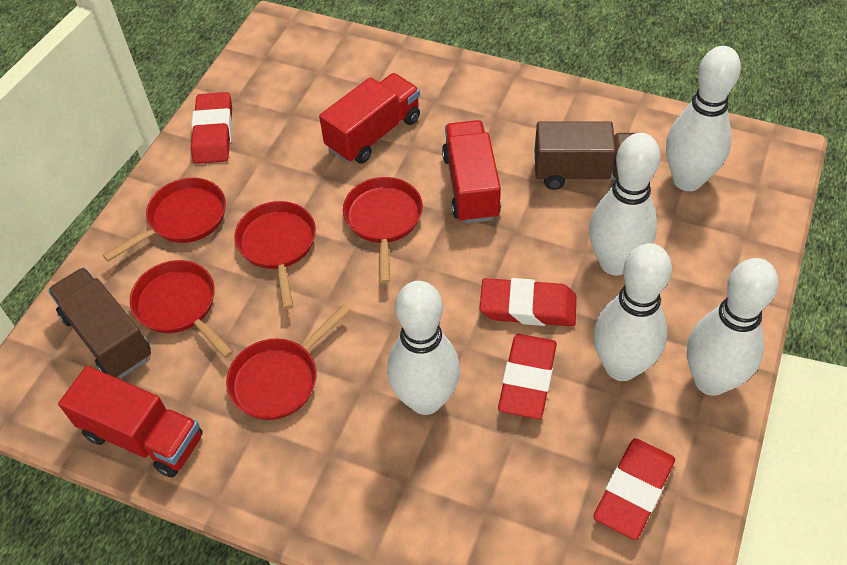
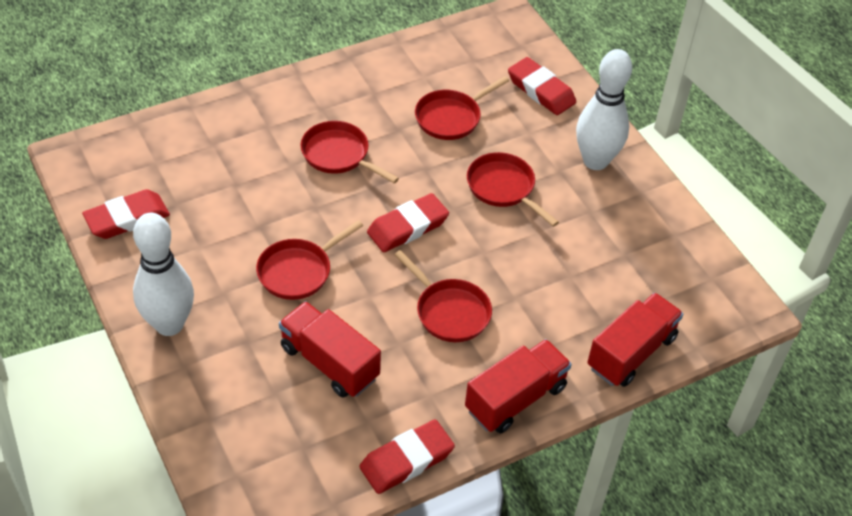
brown truck: 2 -> 0
white bowling pin: 5 -> 2

